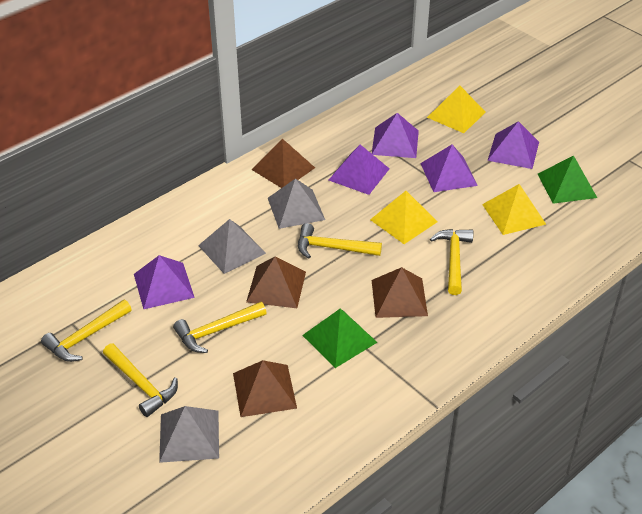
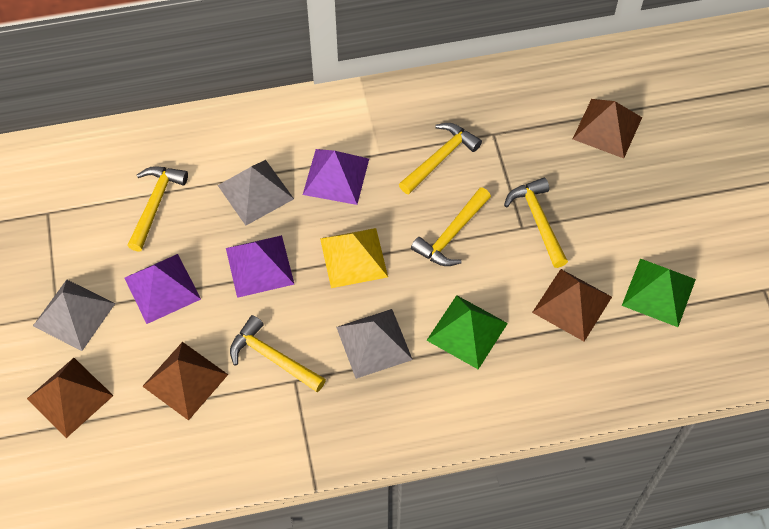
purple pyramid: 5 -> 3
yellow pyramid: 3 -> 1

